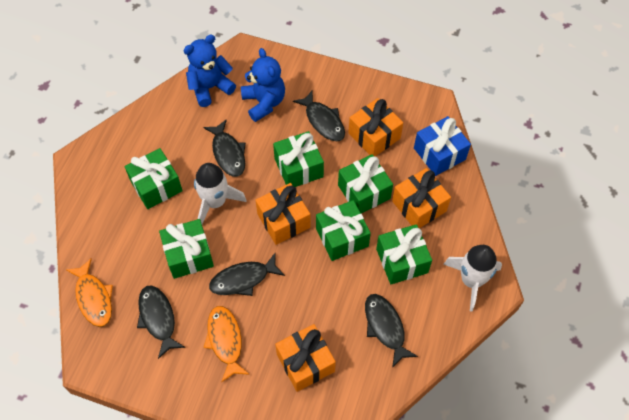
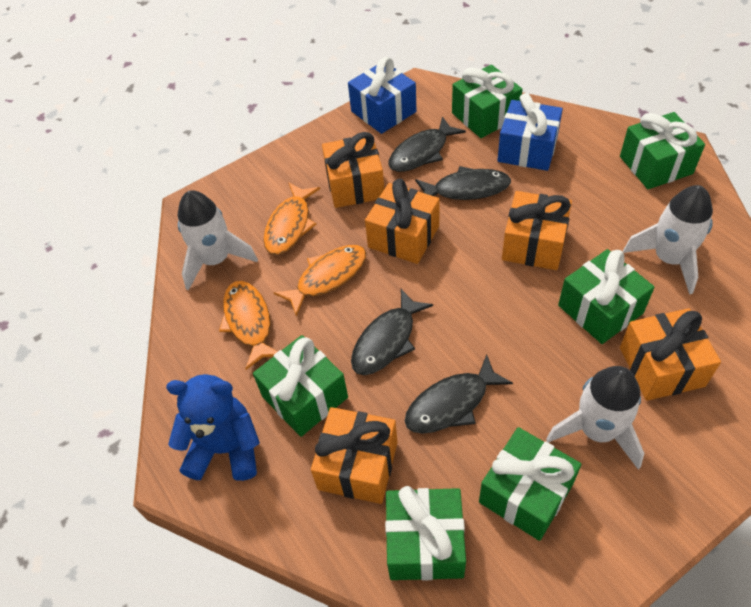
black fish: 5 -> 4
blue gift: 1 -> 2
blue teddy bear: 2 -> 1
orange fish: 2 -> 3
orange gift: 4 -> 5
white rocket: 2 -> 3

